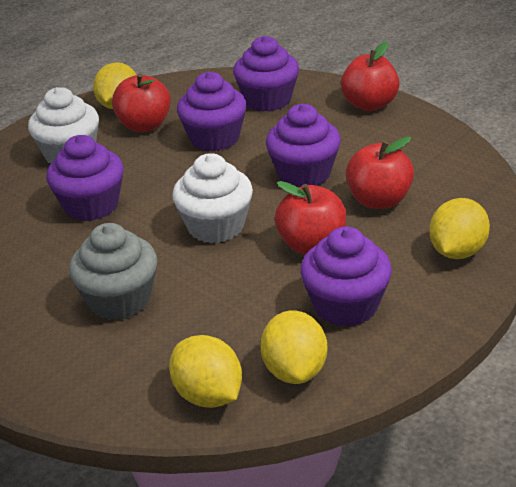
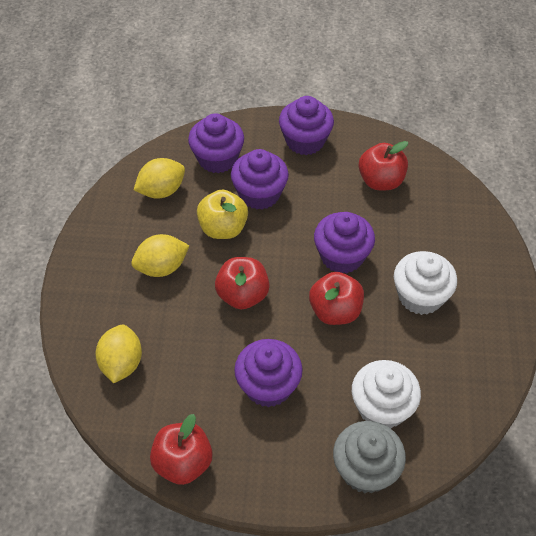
yellow apple: 0 -> 1
yellow lemon: 4 -> 3

